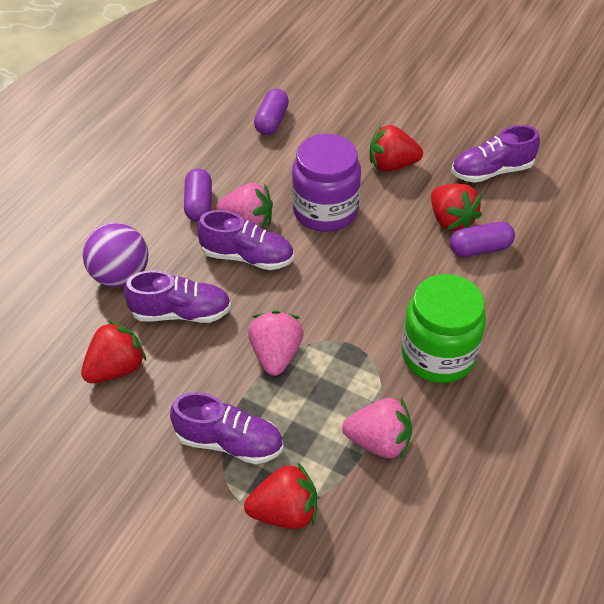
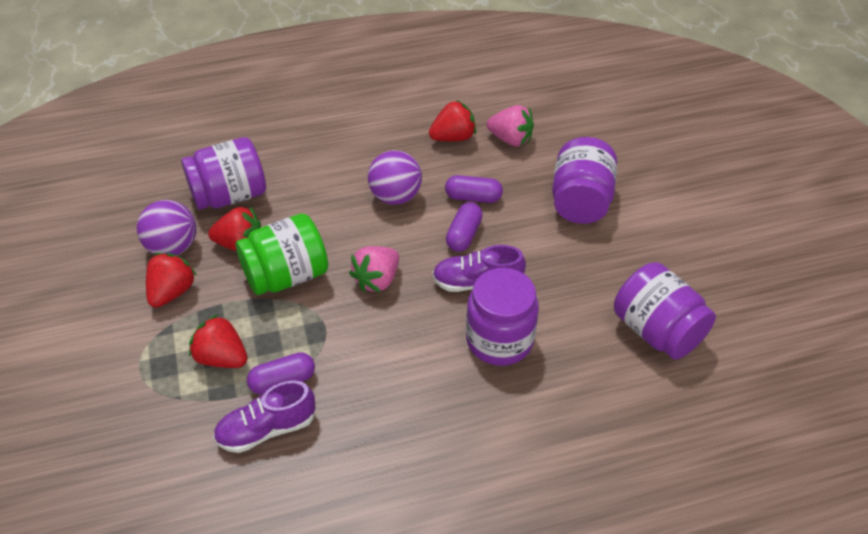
pink strawberry: 3 -> 2
purple ball: 1 -> 2
purple jar: 1 -> 4
purple shoe: 4 -> 2

